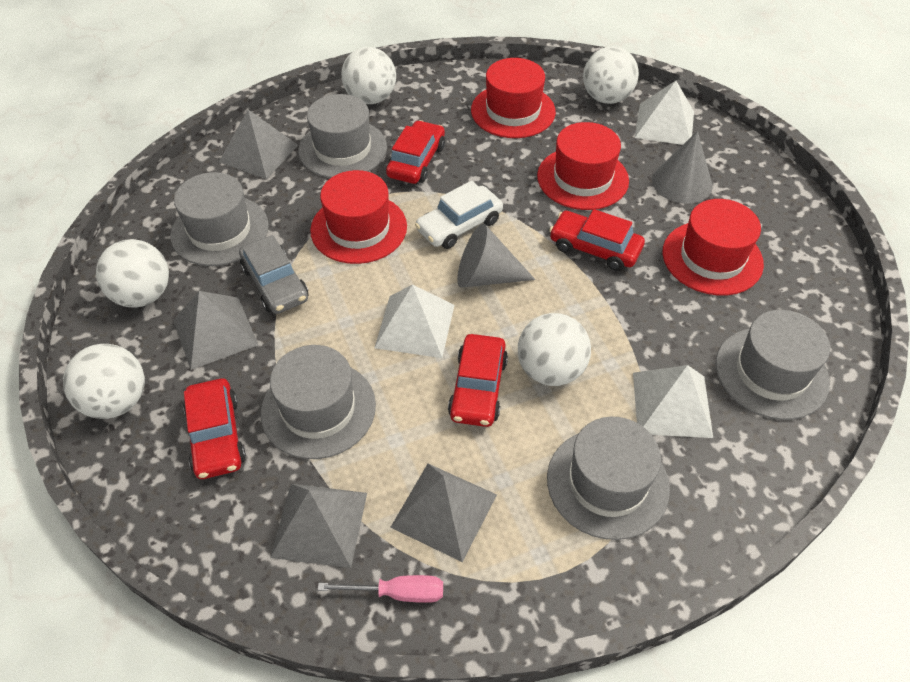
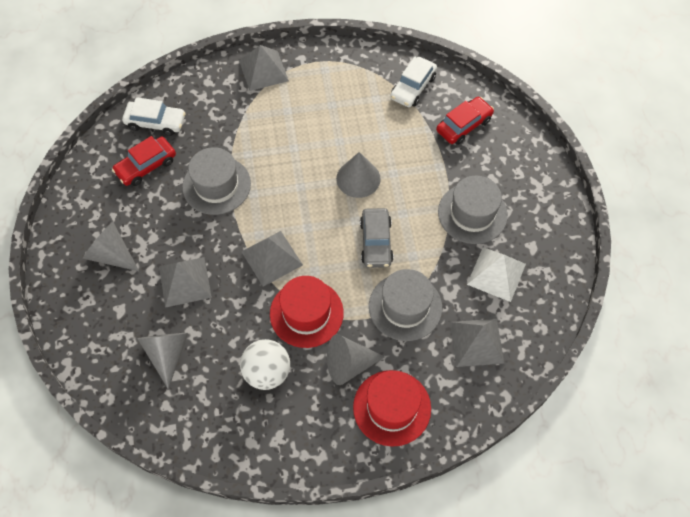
grey cone: 2 -> 4
grey hat: 5 -> 3
pink screwdriver: 1 -> 0
red car: 4 -> 2
red hat: 4 -> 2
white ball: 5 -> 1
white car: 1 -> 2
white pyramid: 3 -> 1

